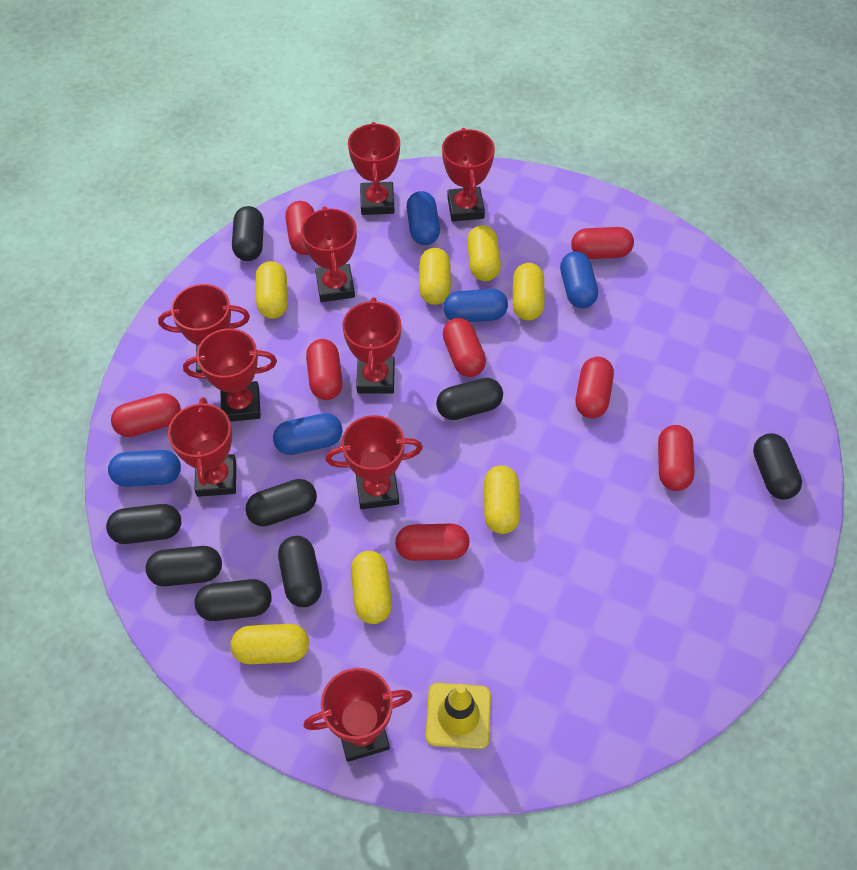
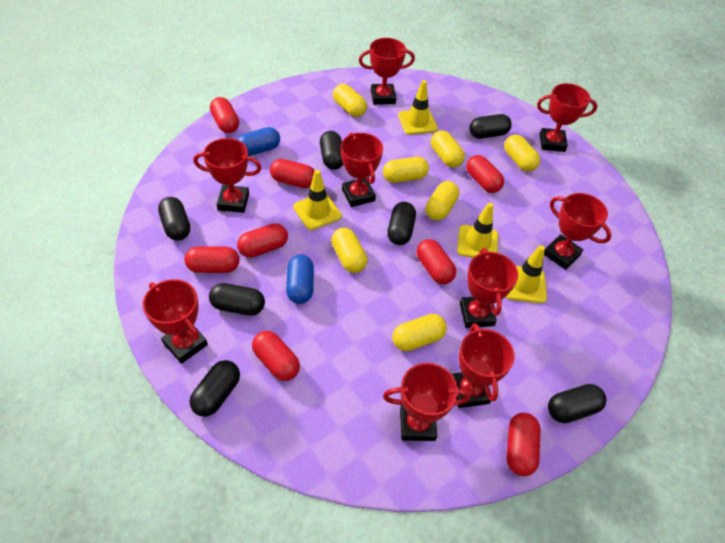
black capsule: 8 -> 7
blue capsule: 5 -> 2
yellow traffic cone: 1 -> 4

